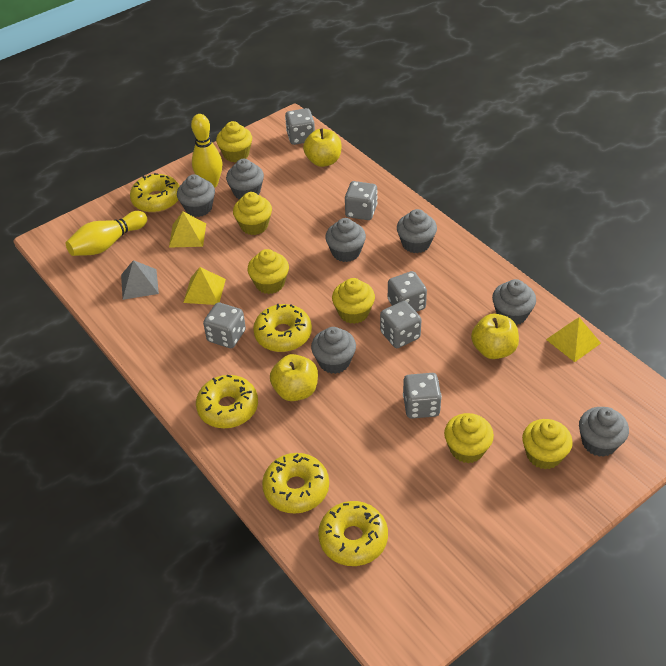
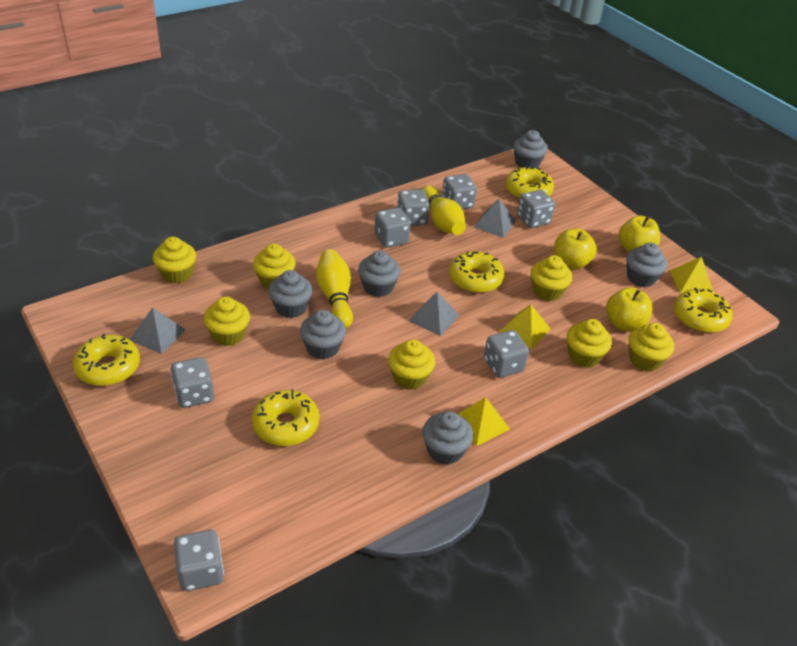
grey cupcake: 7 -> 6
grey dice: 6 -> 7
grey pyramid: 1 -> 3
yellow cupcake: 6 -> 7

